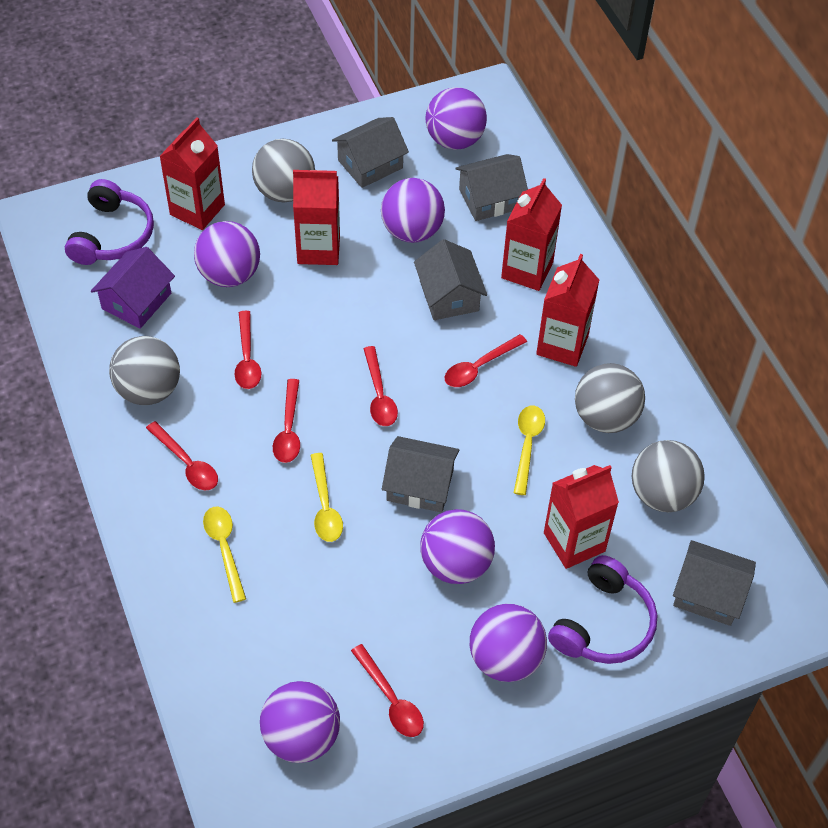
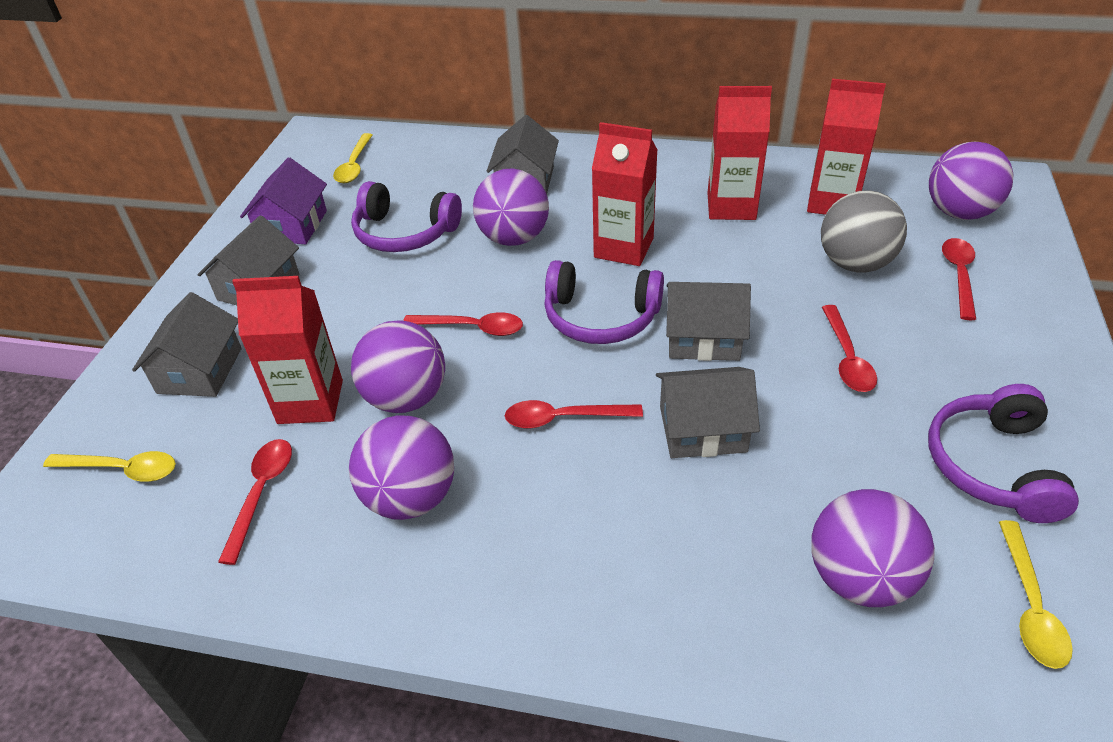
grey ball: 4 -> 1
purple ball: 6 -> 5
purple headphones: 2 -> 3
red carton: 5 -> 4
red spoon: 6 -> 5

